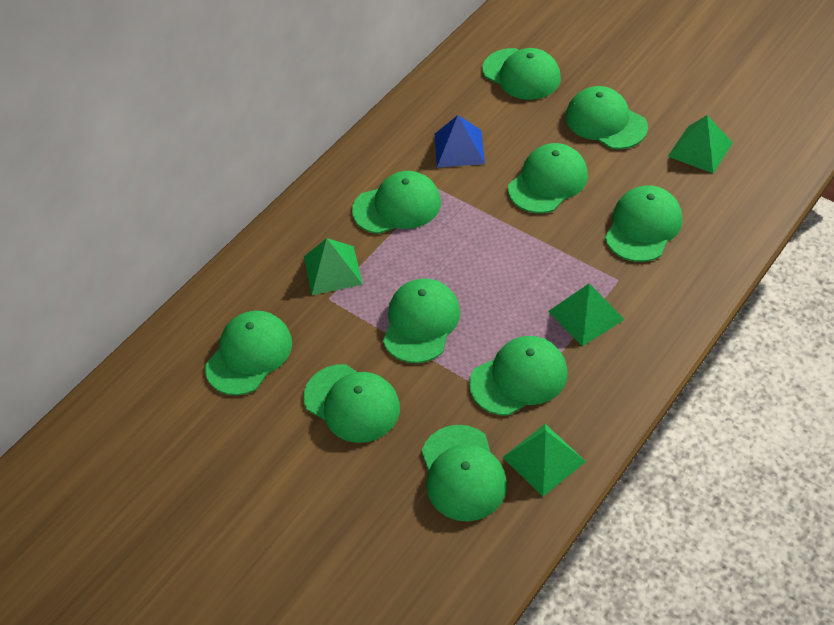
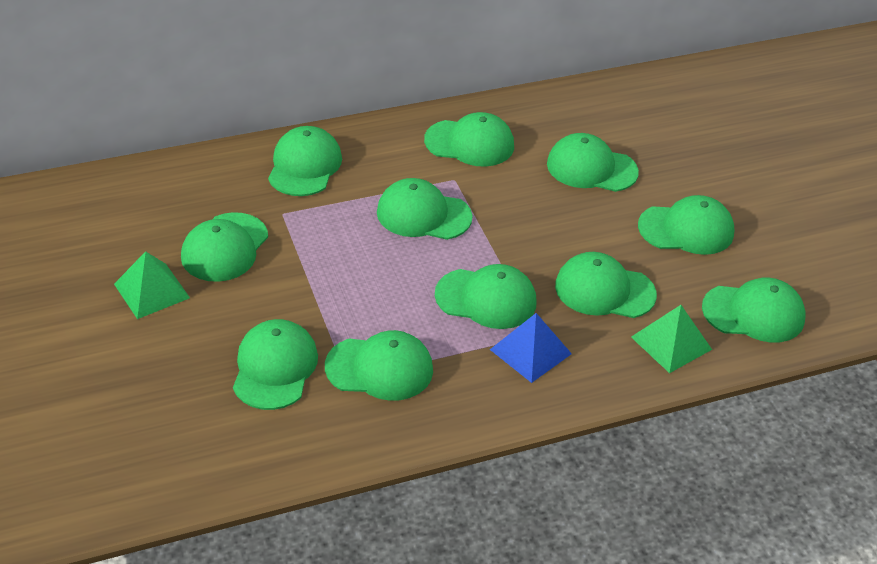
green cap: 10 -> 11
green pyramid: 4 -> 2

